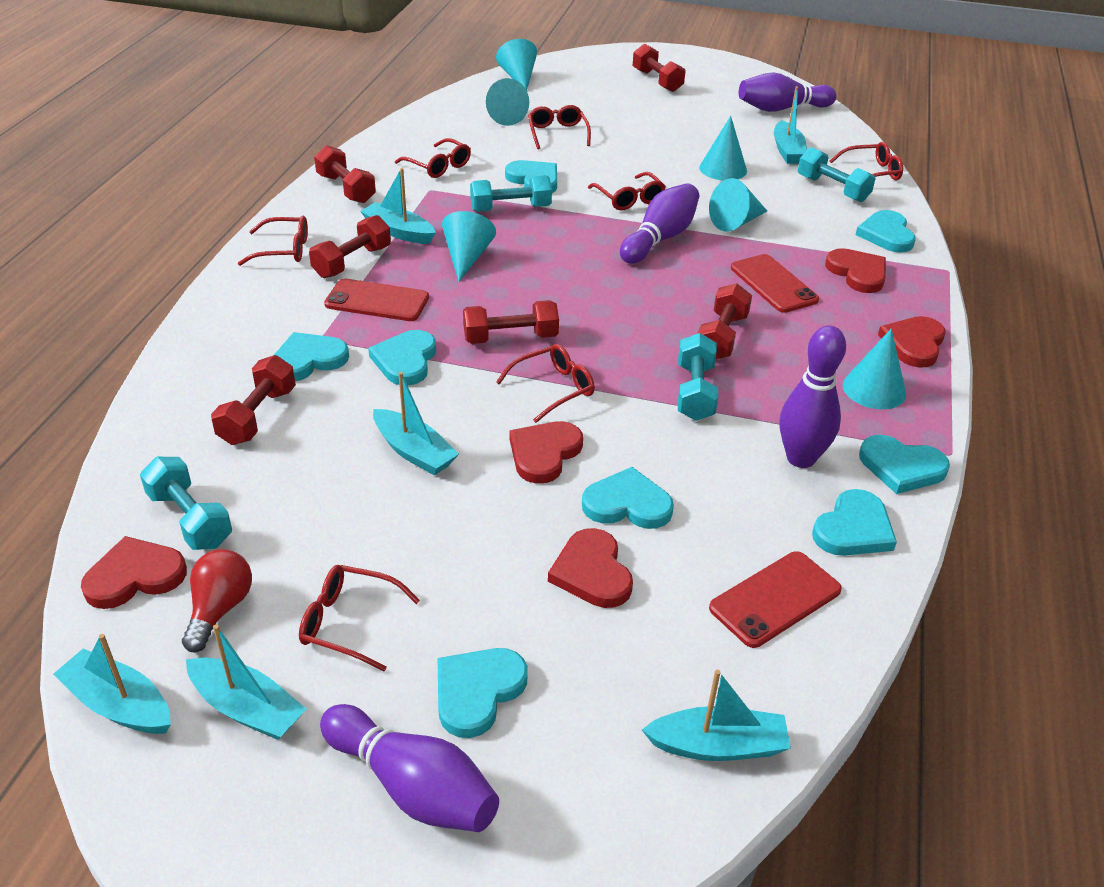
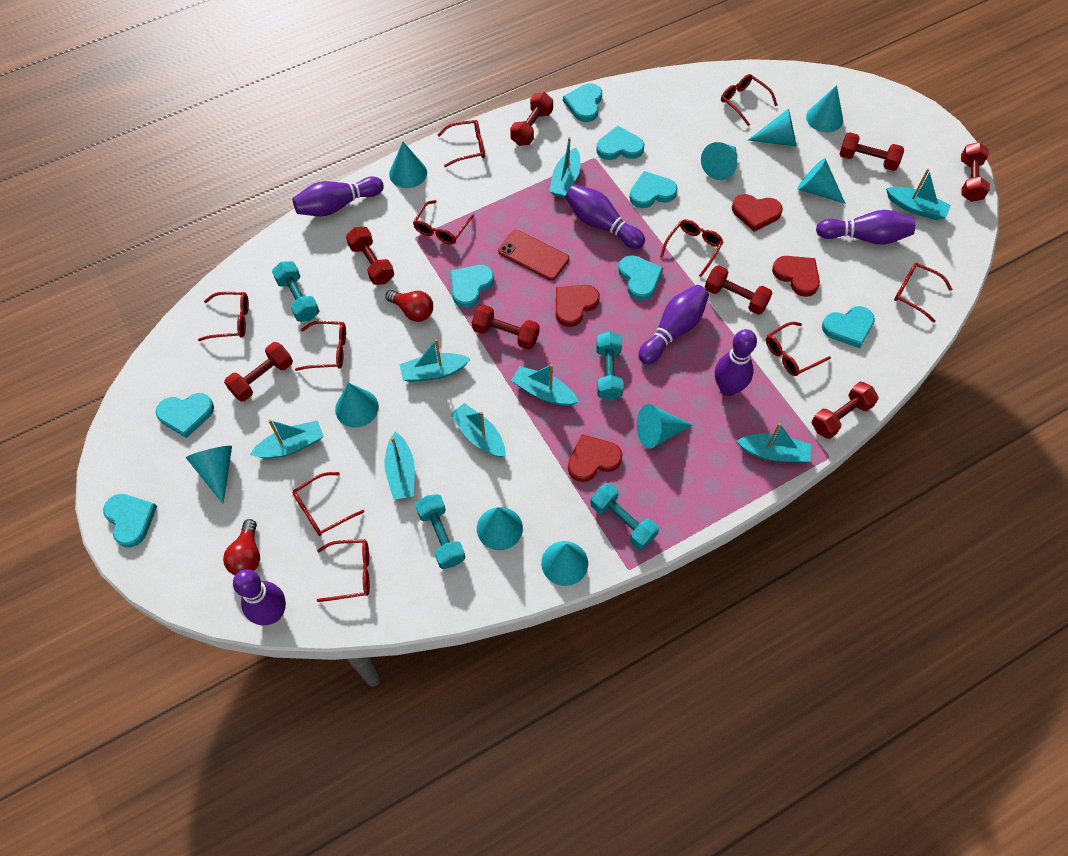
purple bowling pin: 4 -> 6
red dumbbell: 6 -> 8
red glasses: 7 -> 10
red heart: 5 -> 4
red light bulb: 1 -> 2
red phone: 3 -> 1
turquoise boat: 6 -> 8
turquoise cone: 6 -> 10

